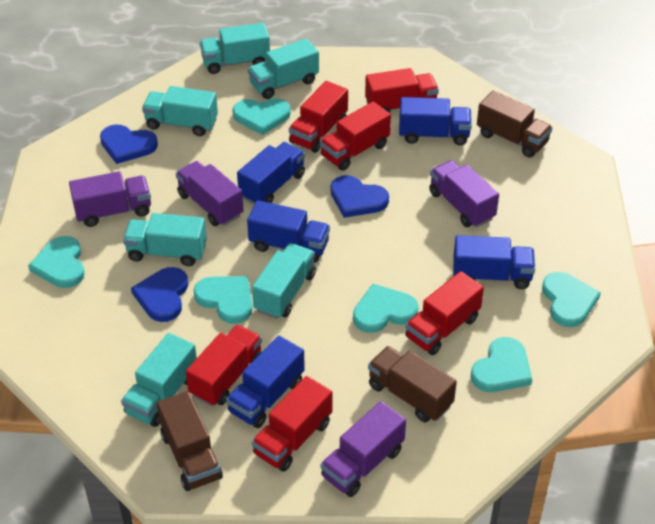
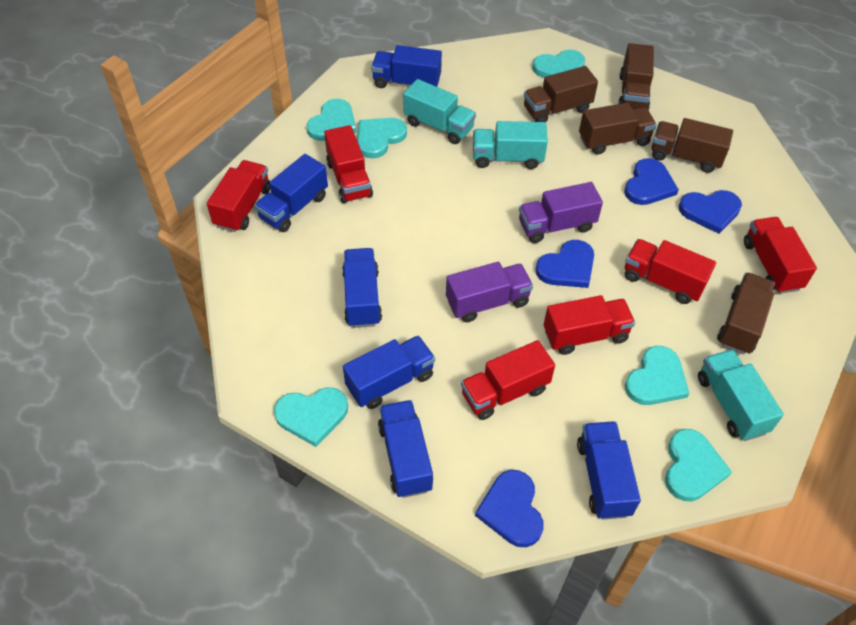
blue heart: 3 -> 4
blue truck: 5 -> 6
brown truck: 3 -> 5
purple truck: 4 -> 2
turquoise truck: 6 -> 3

